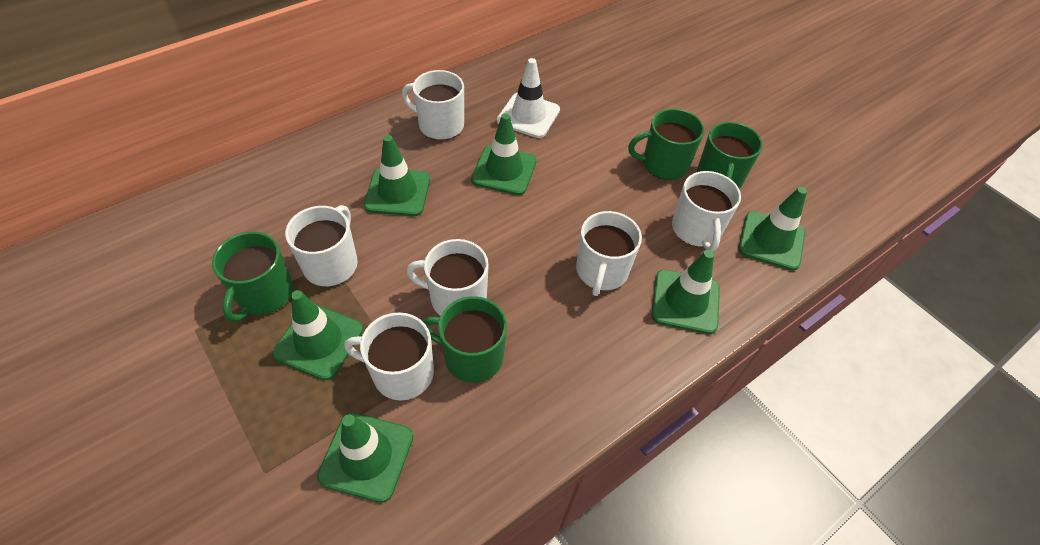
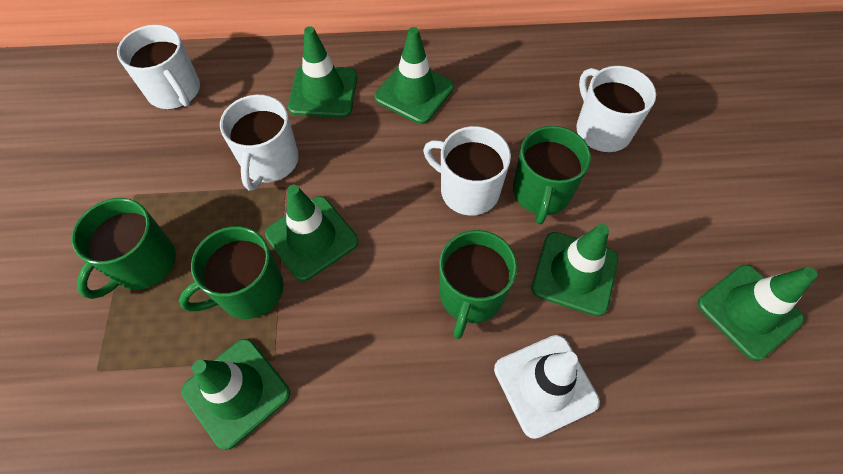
white mug: 6 -> 4

